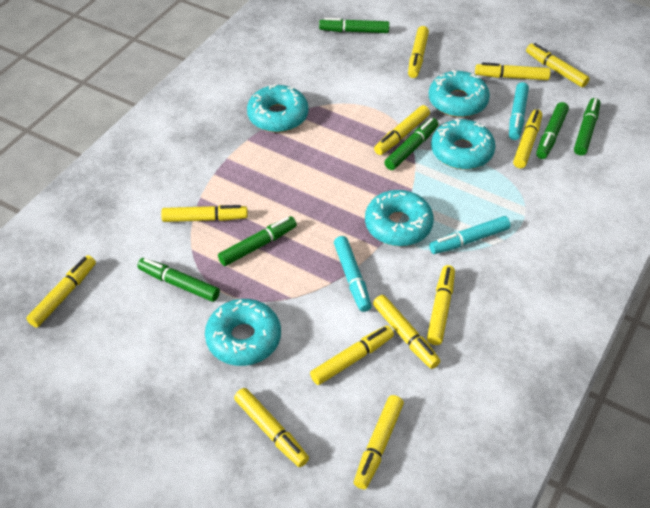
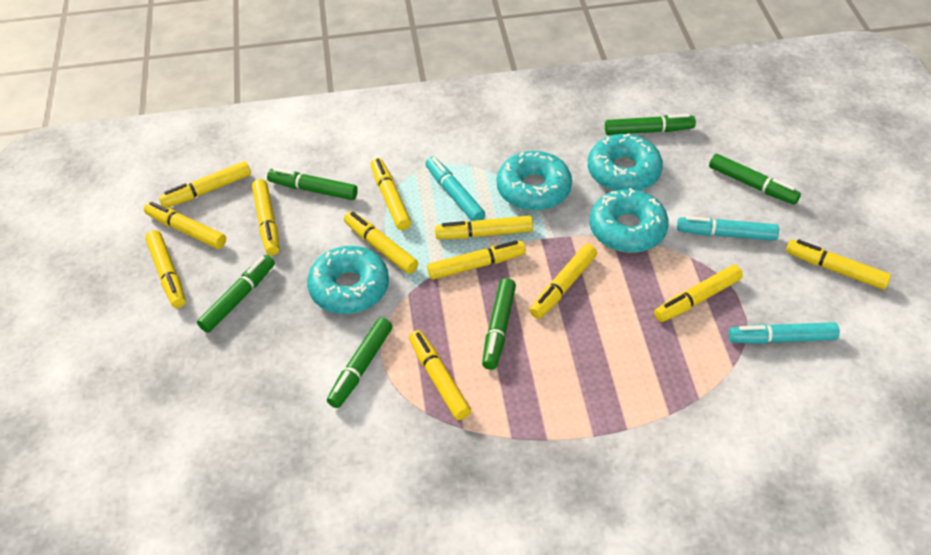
turquoise donut: 5 -> 4

